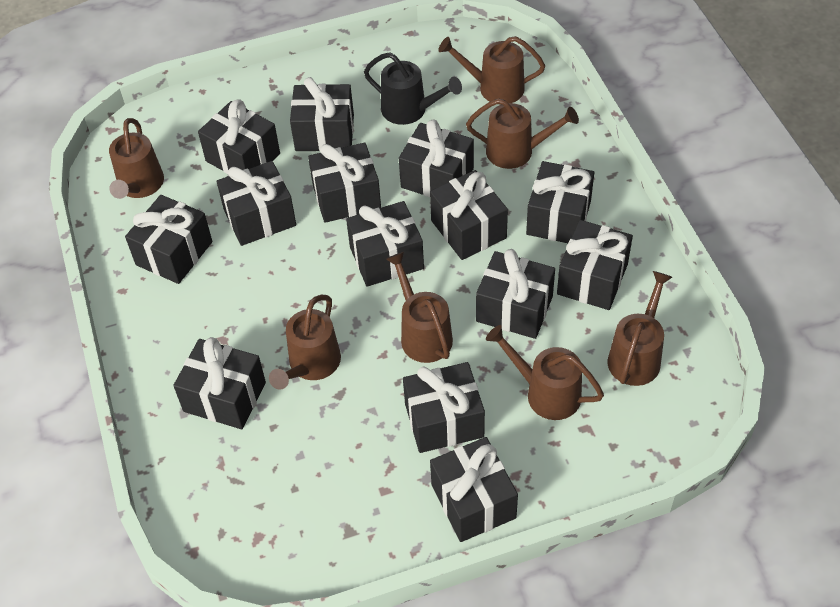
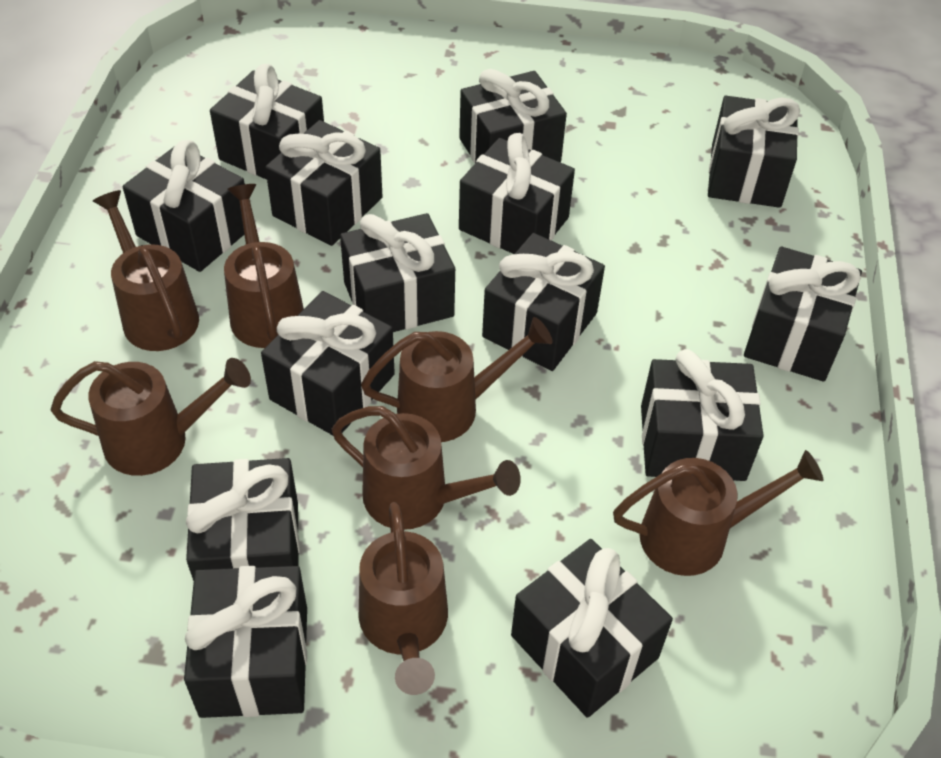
black watering can: 1 -> 0

